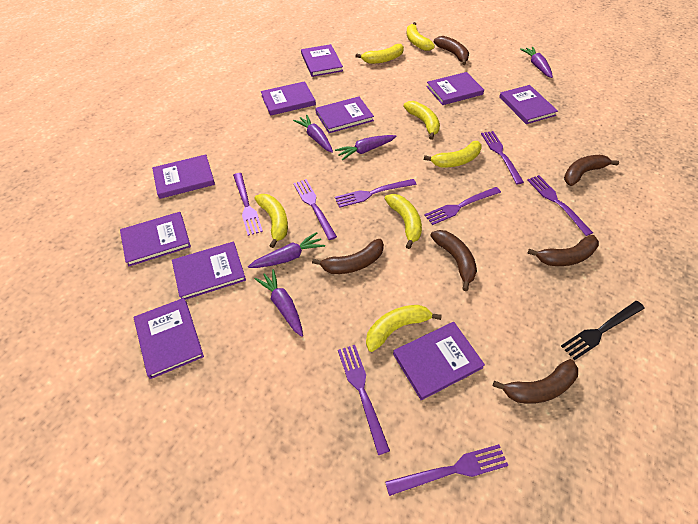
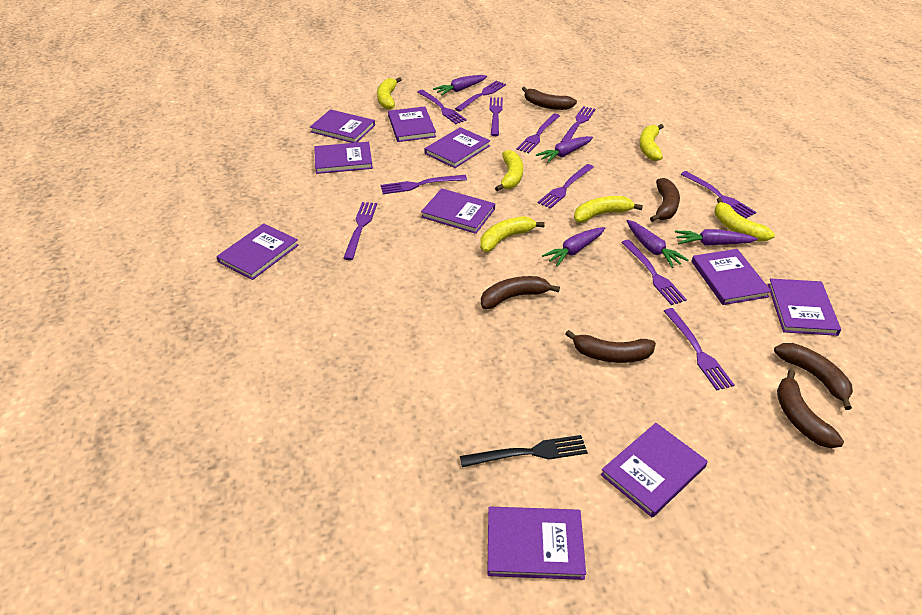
purple fork: 8 -> 11
yellow banana: 7 -> 6

